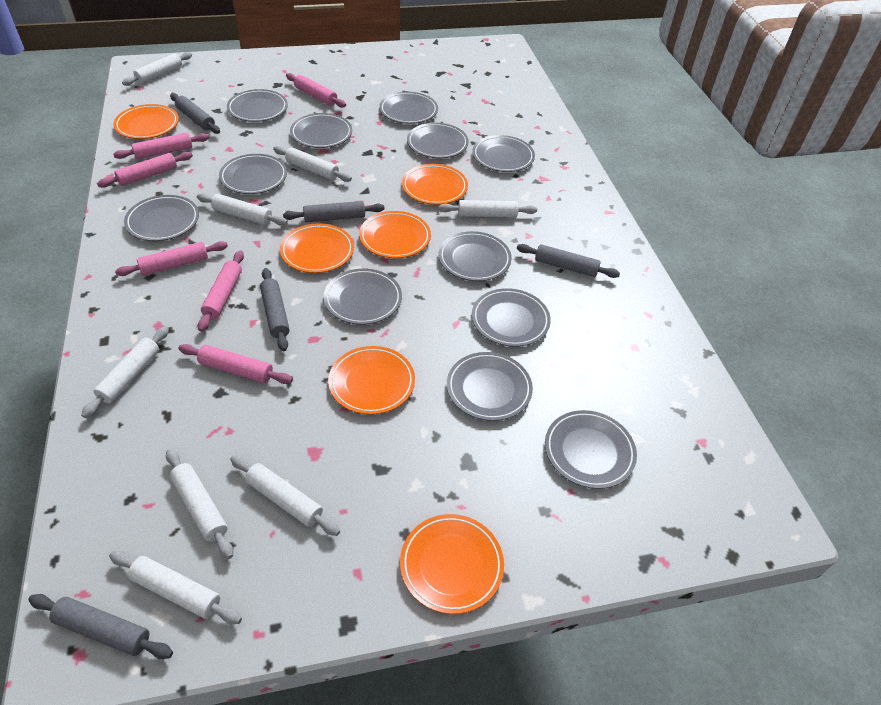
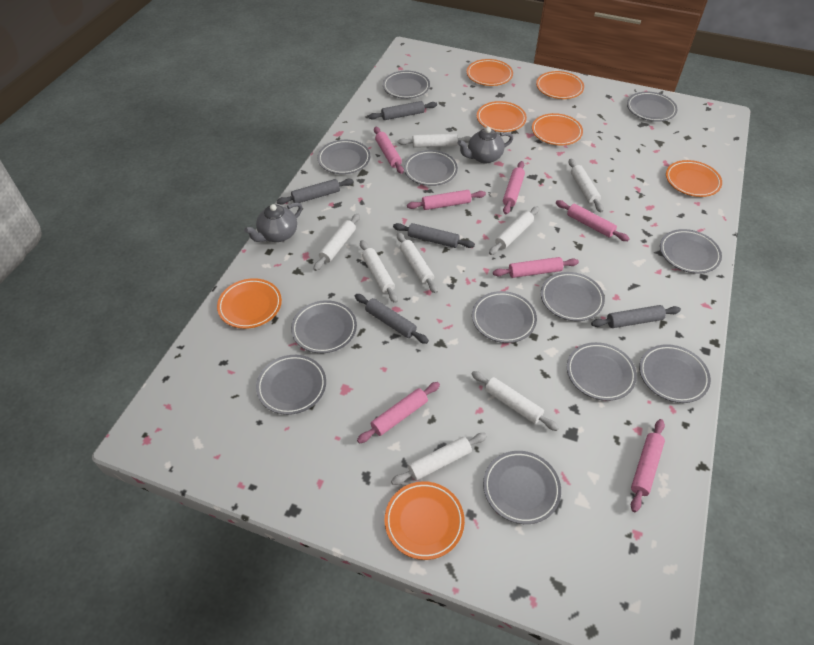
grey teapot: 0 -> 2
orange plate: 6 -> 7
pink rolling pin: 6 -> 7

